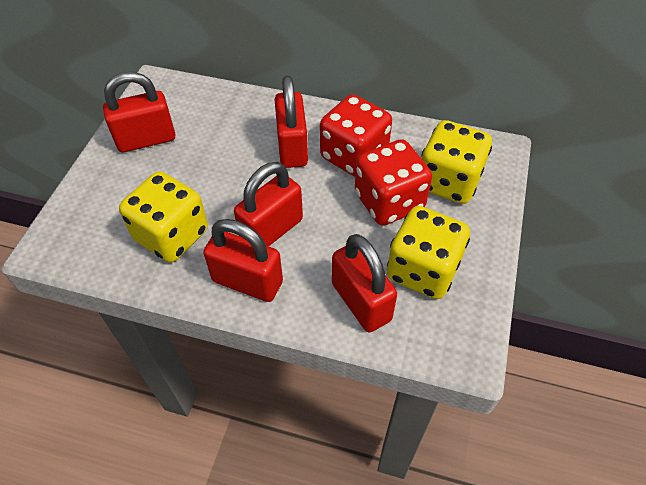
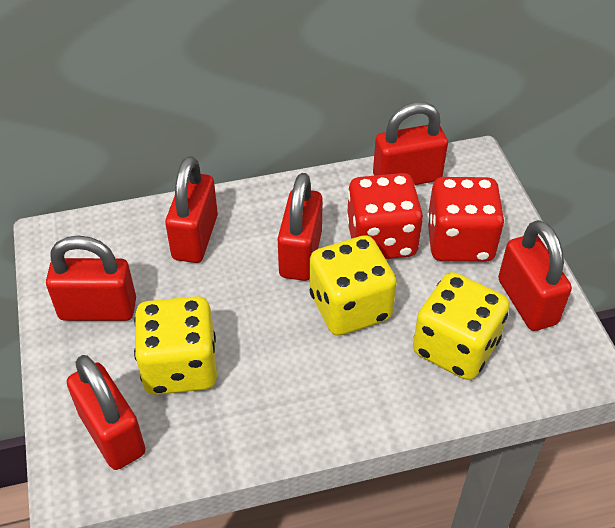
red padlock: 5 -> 6

